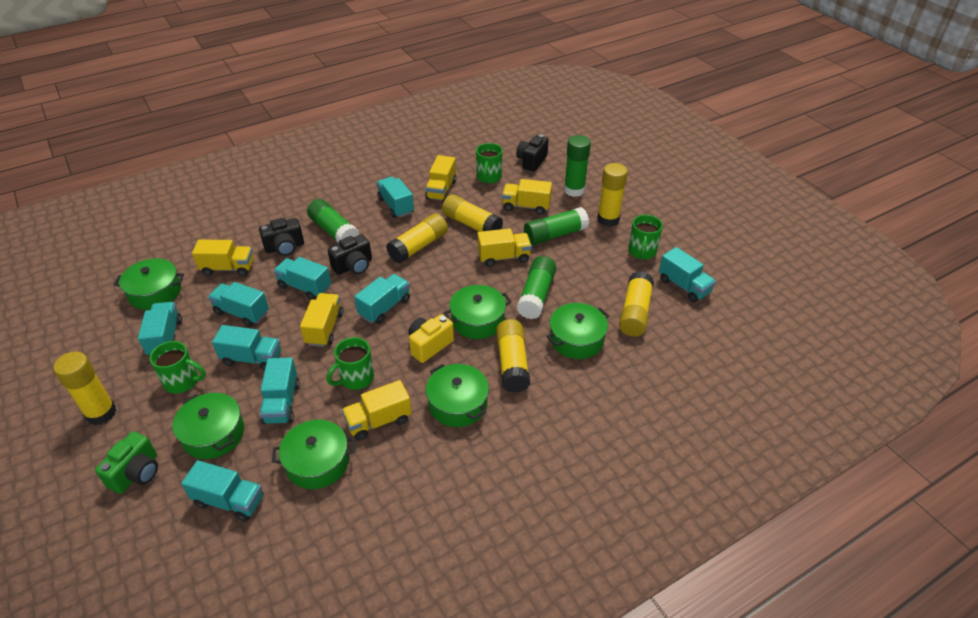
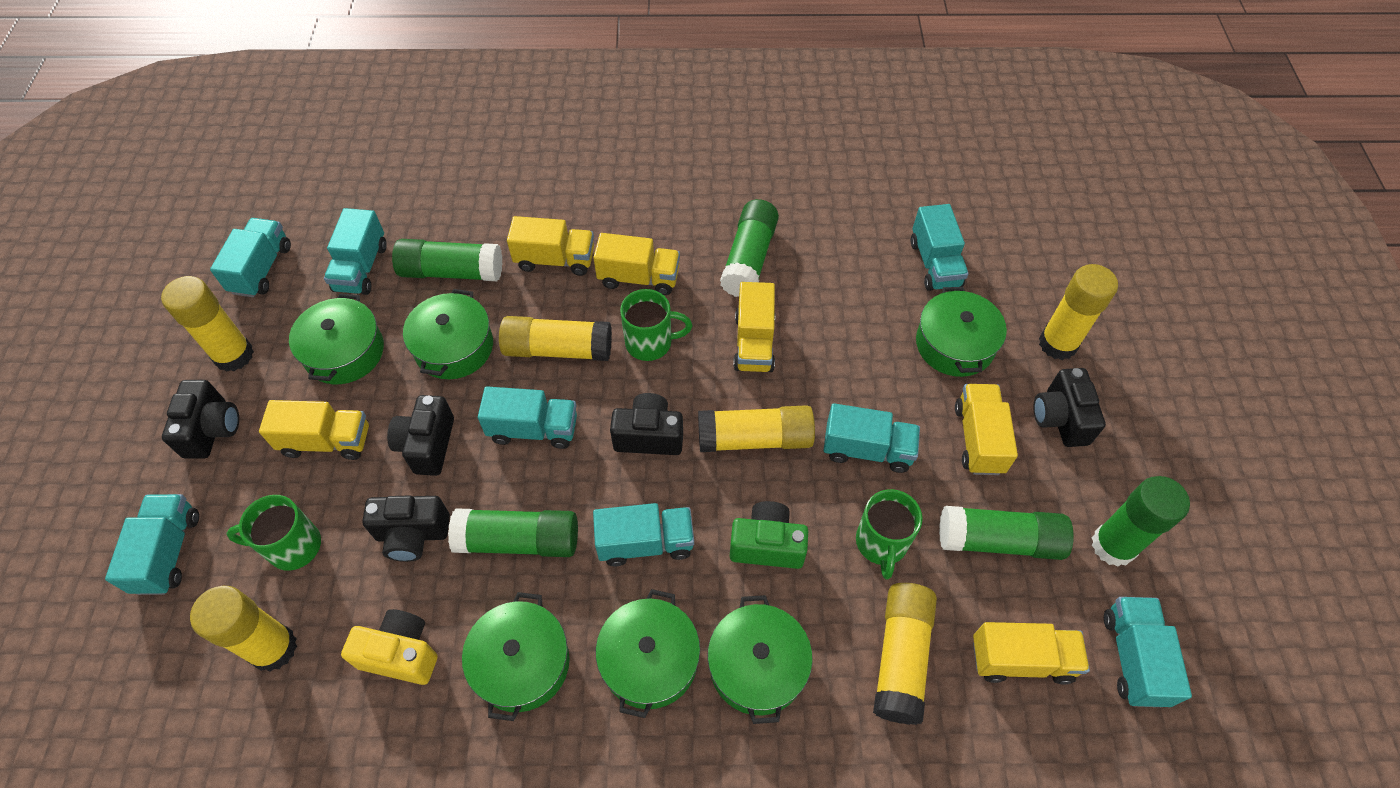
black camera: 3 -> 5
green glue stick: 4 -> 5
green mug: 4 -> 3
turquoise truck: 9 -> 8

